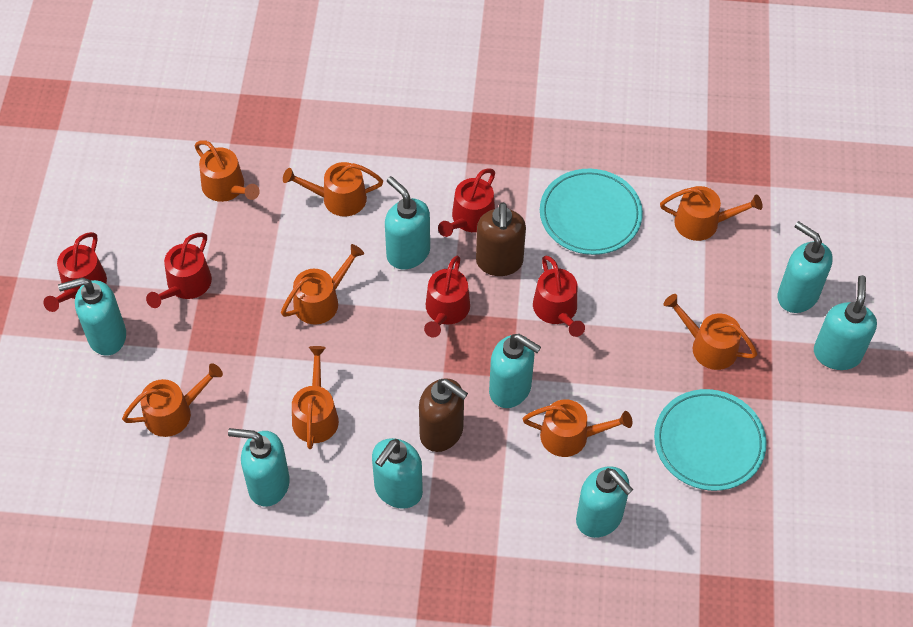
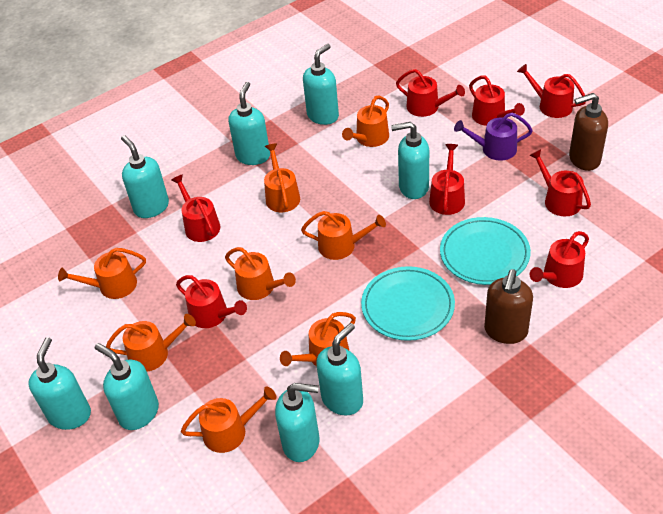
purple watering can: 0 -> 1
red watering can: 5 -> 8

